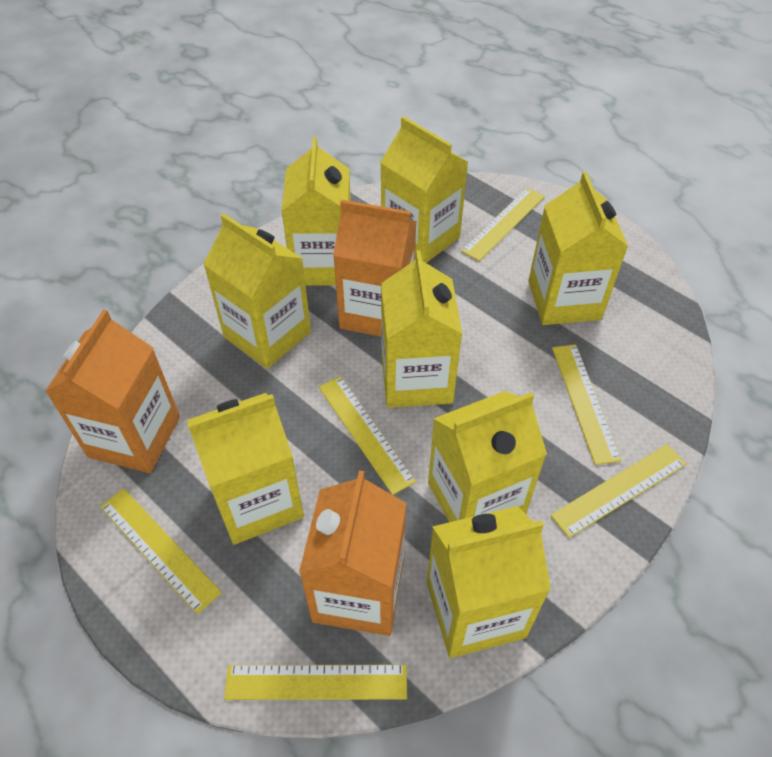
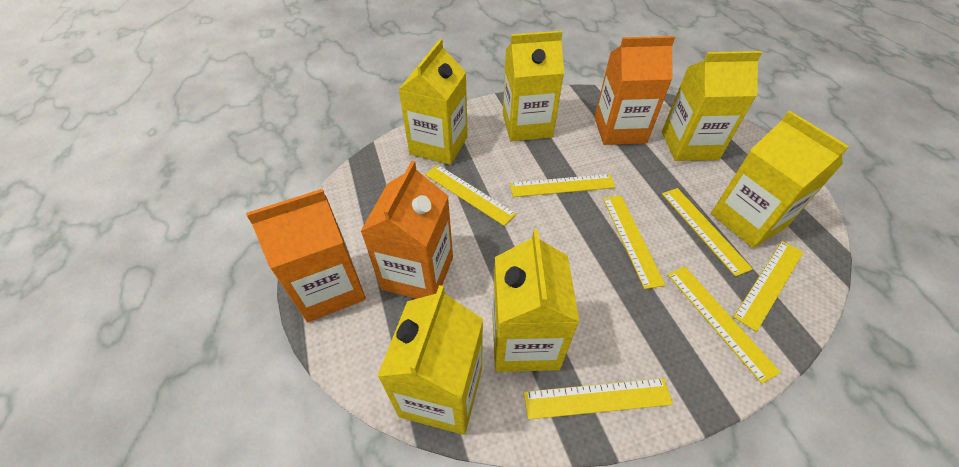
yellow carton: 8 -> 6
yellow ruler: 6 -> 7

